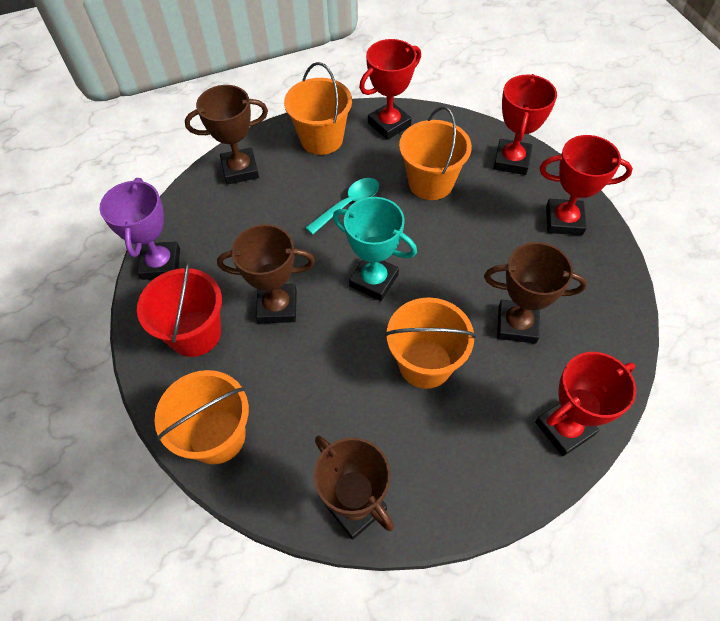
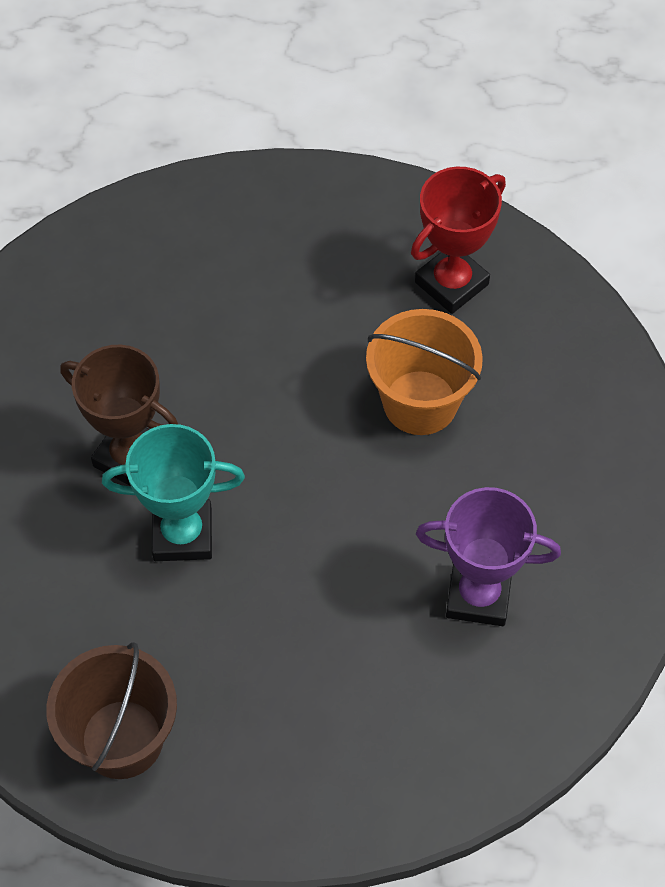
brown bucket: 0 -> 1
brown trophy: 4 -> 1
orange bucket: 4 -> 1
red bucket: 1 -> 0
red trophy: 4 -> 1
turquoise spoon: 1 -> 0

